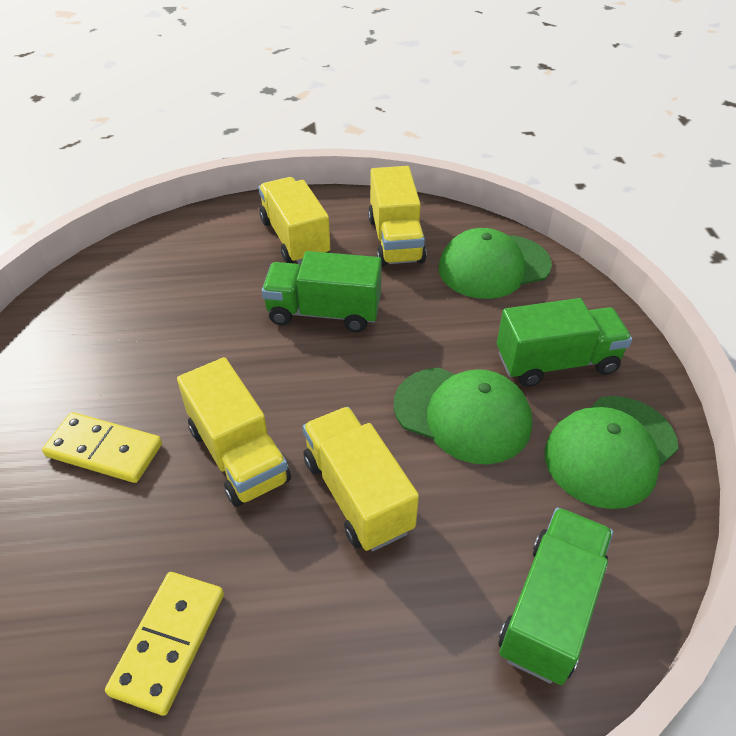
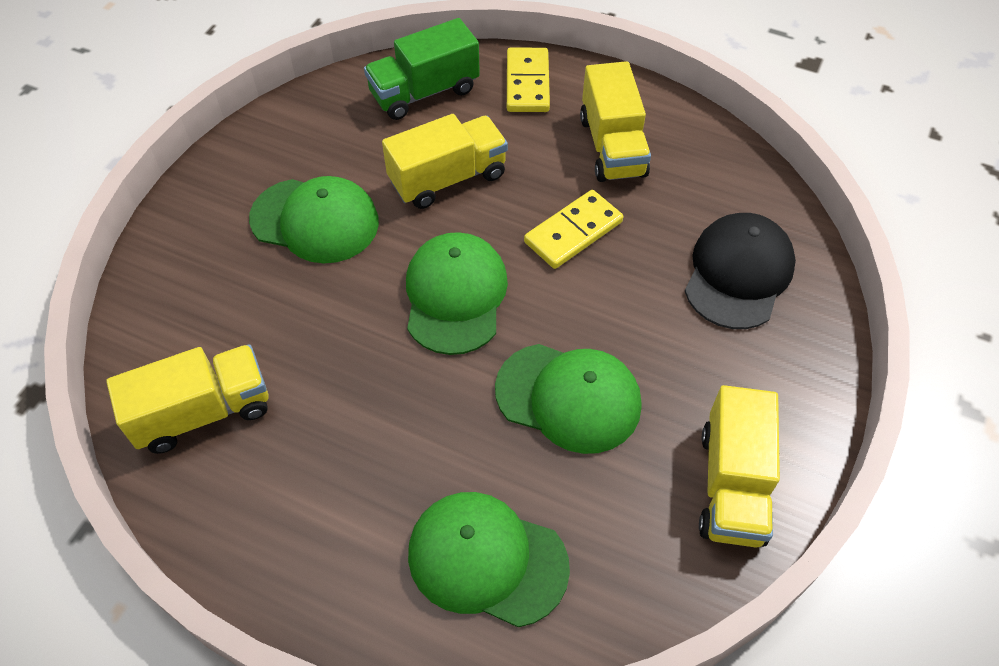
black cap: 0 -> 1
green cap: 3 -> 4
green truck: 3 -> 1

